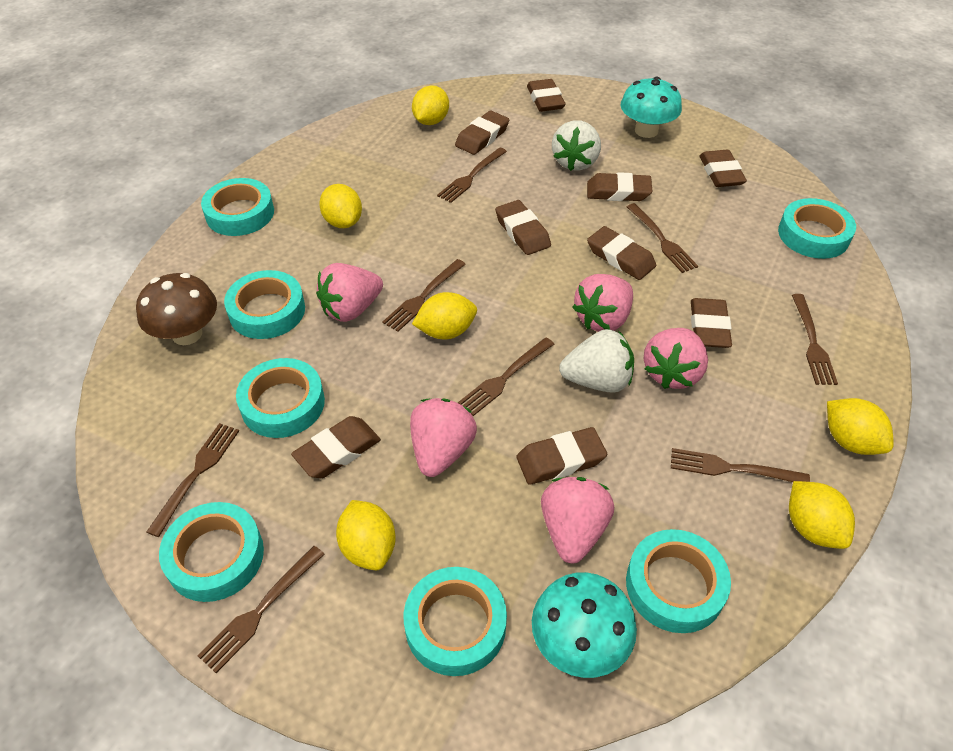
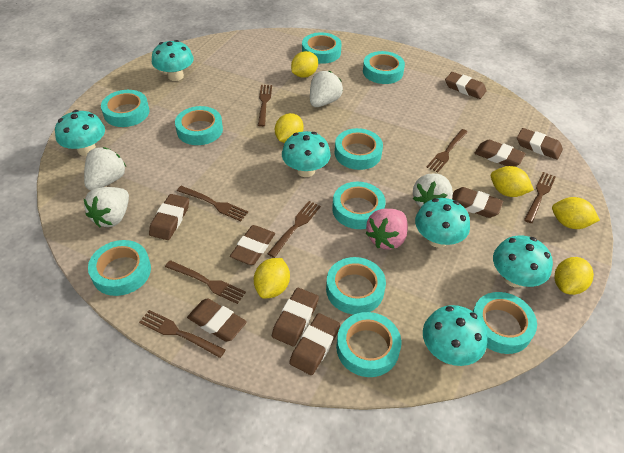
brown fork: 8 -> 7
brown mushroom: 1 -> 0
pink strawberry: 5 -> 1
turquoise mushroom: 2 -> 6
turquoise tape: 7 -> 10
white strawberry: 2 -> 4

